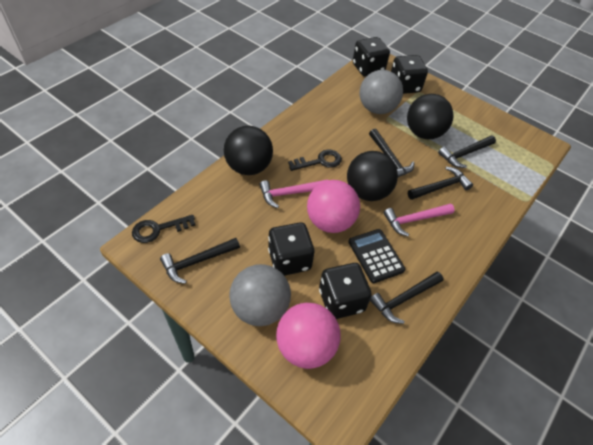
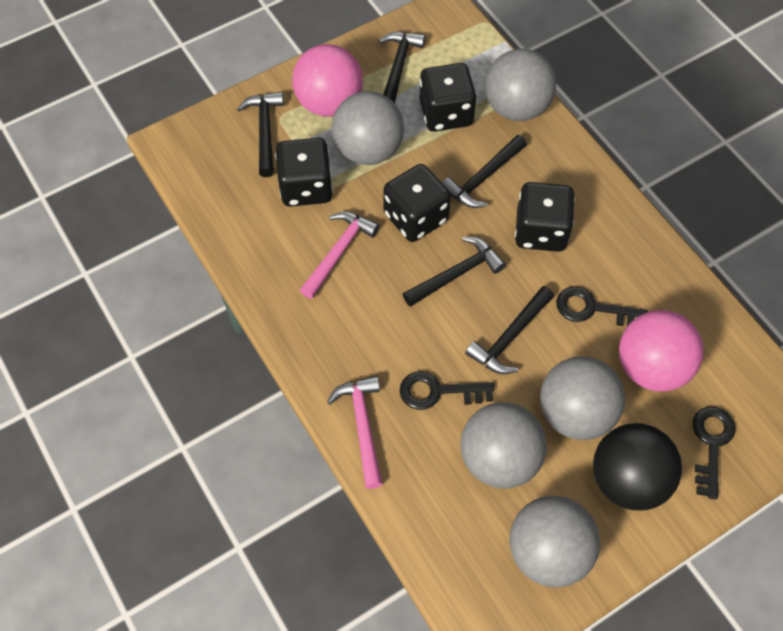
black ball: 3 -> 1
black calculator: 1 -> 0
black key: 2 -> 3
grey ball: 2 -> 5

